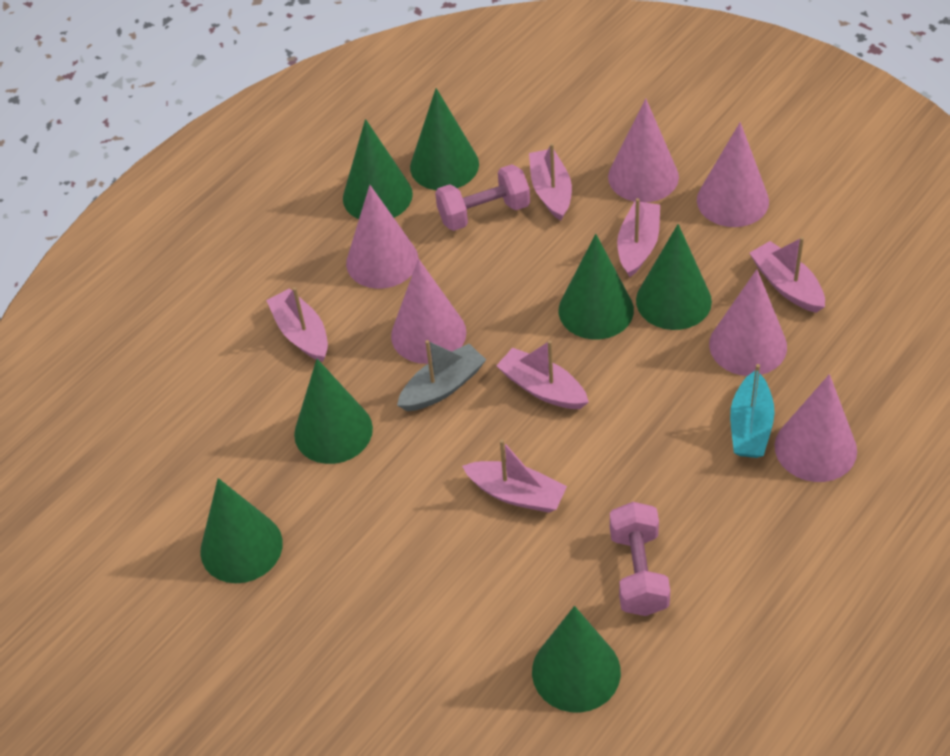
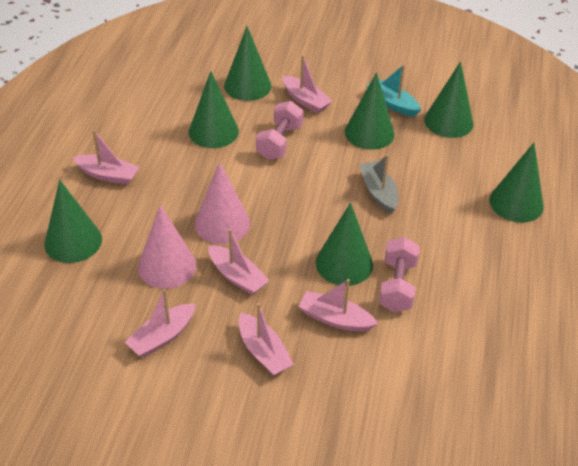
pink cone: 6 -> 2

